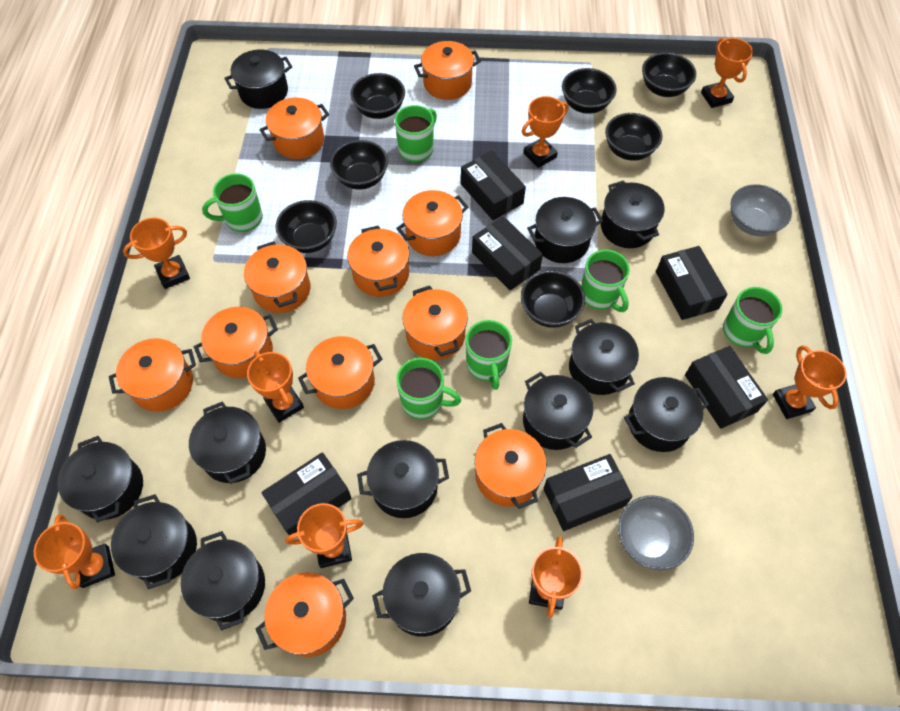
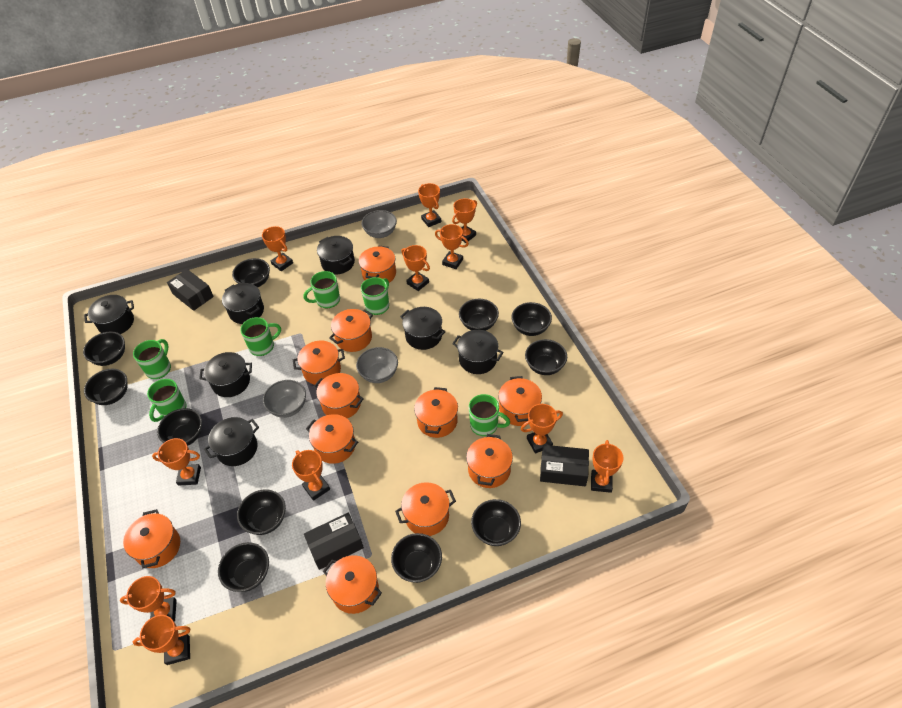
black bowl: 7 -> 11
black box: 6 -> 3
black pot: 12 -> 7
grey bowl: 2 -> 3
orange trophy: 8 -> 11

